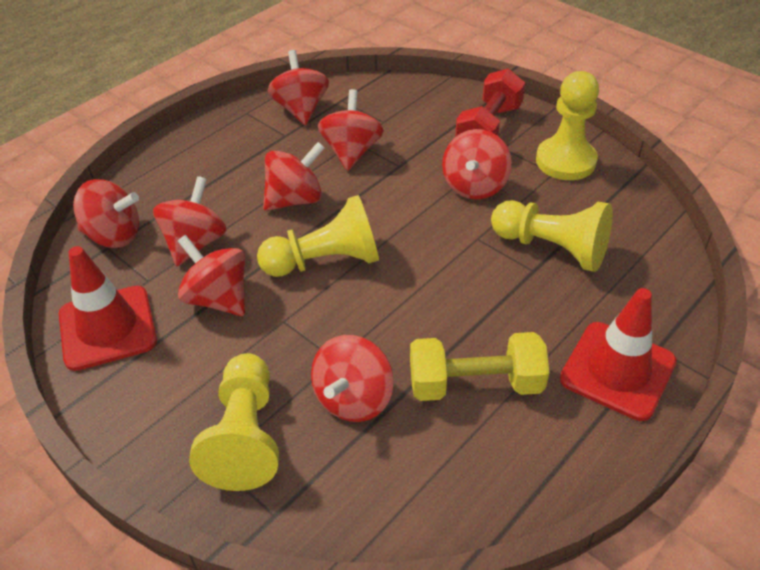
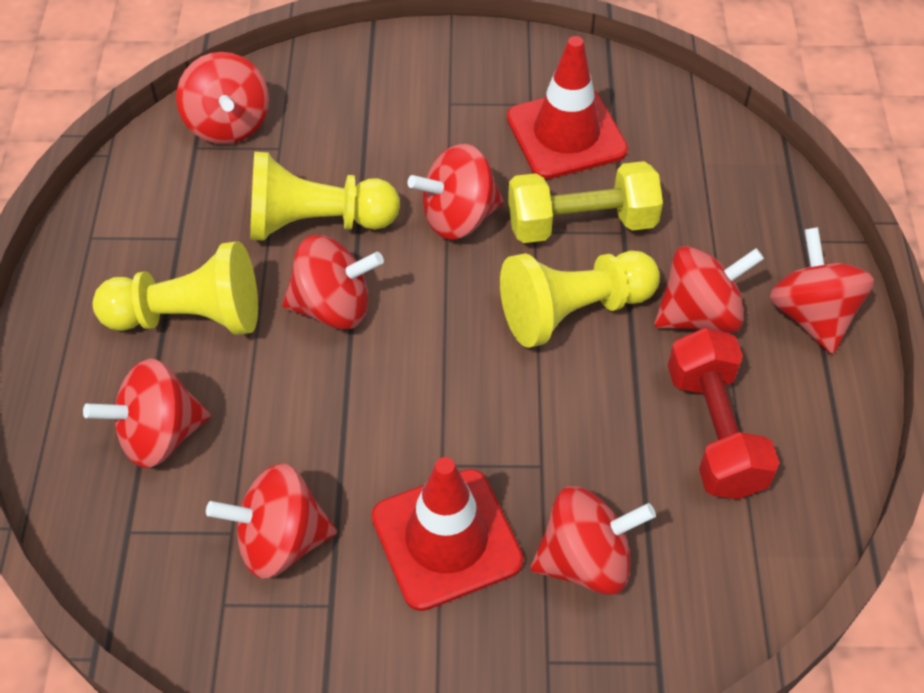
yellow pawn: 4 -> 3

